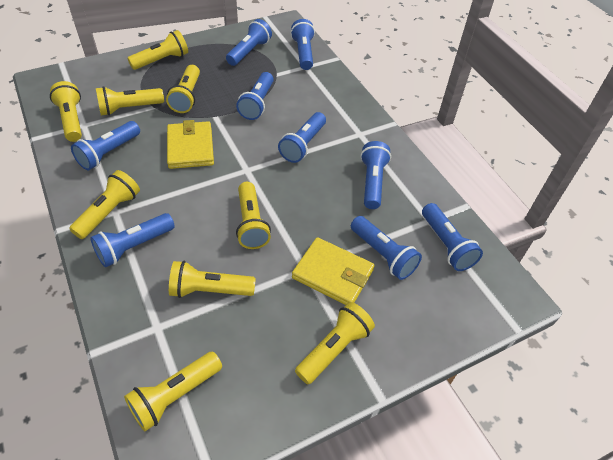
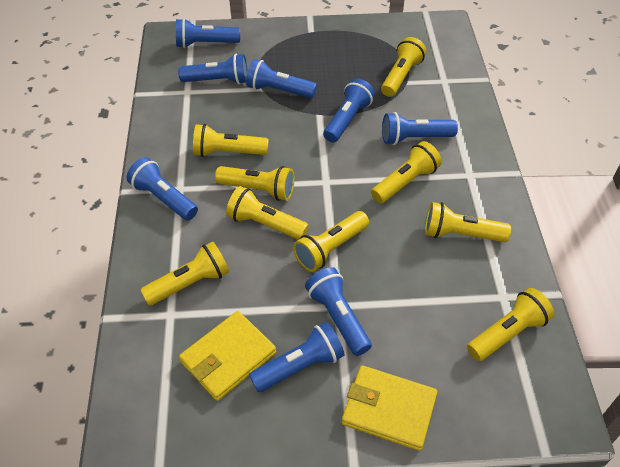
blue flashlight: 9 -> 8

